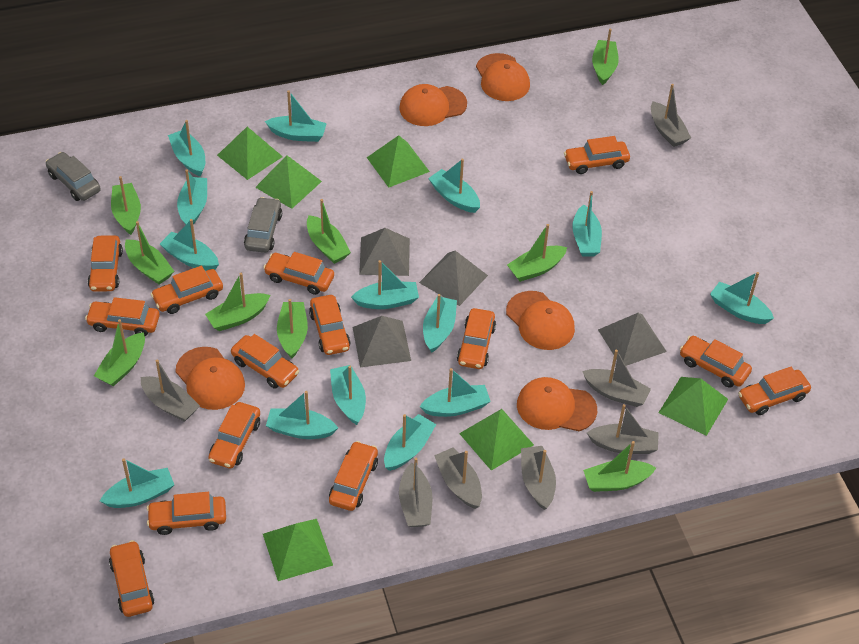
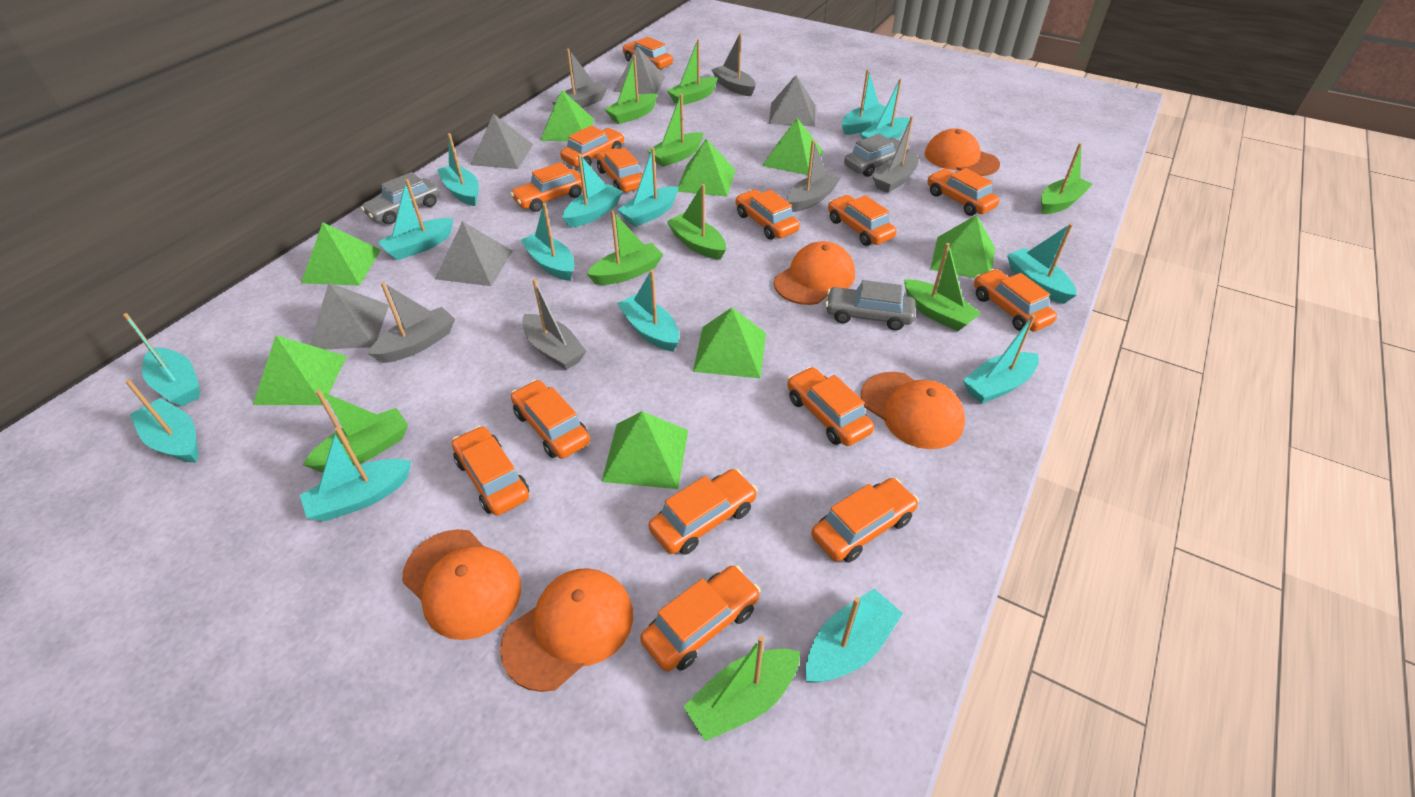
green pyramid: 6 -> 8
grey boat: 7 -> 6
grey car: 2 -> 3
grey pyramid: 4 -> 5

